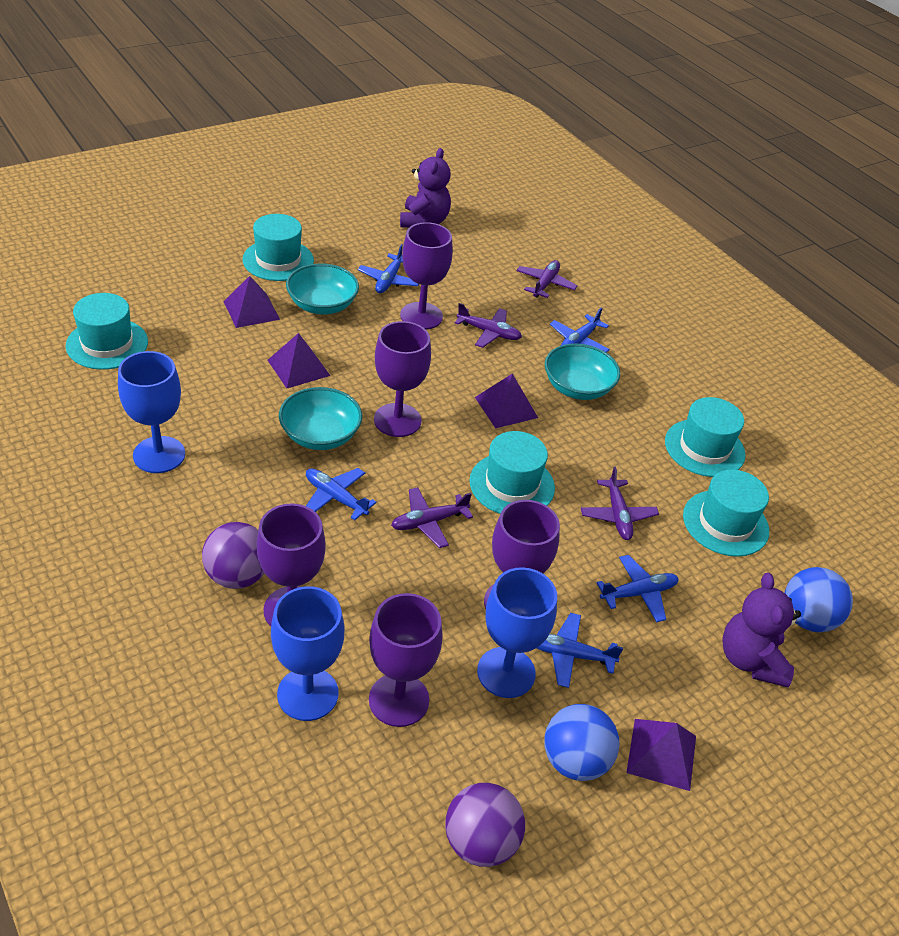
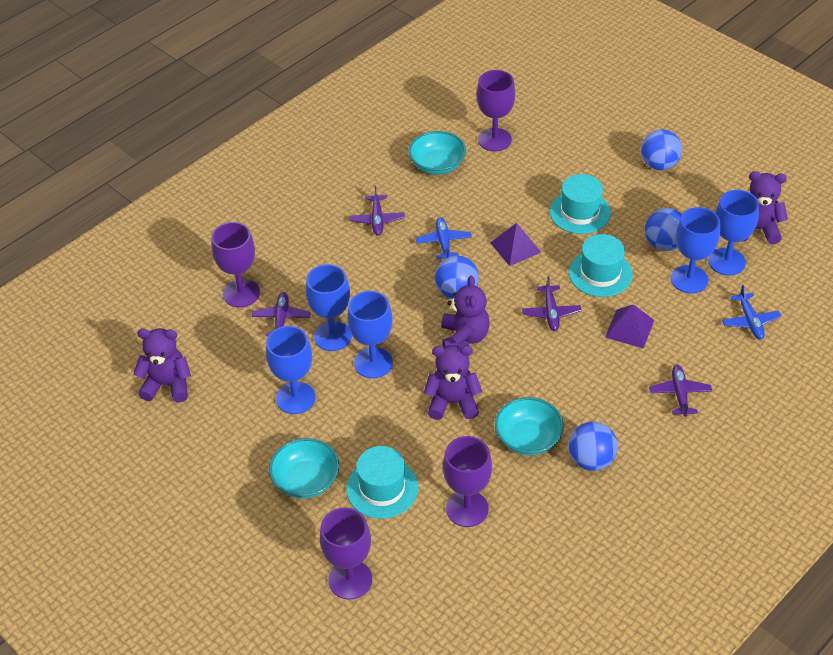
blue ball: 2 -> 4
blue goblet: 3 -> 5
blue plane: 5 -> 2
purple ball: 2 -> 0
purple goblet: 5 -> 4
purple pyramid: 4 -> 2
purple teddy bear: 2 -> 4
turquoise hat: 5 -> 3

